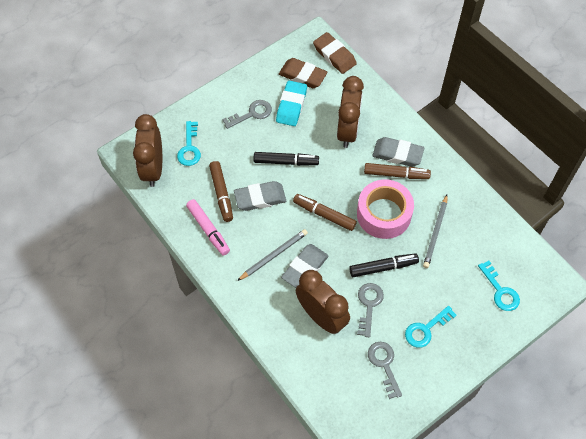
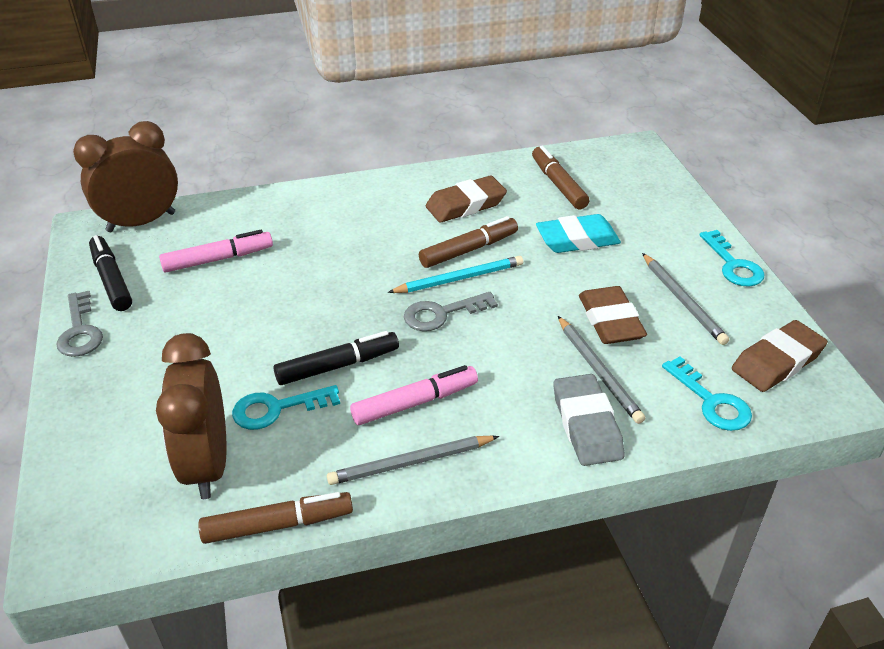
brown clock: 3 -> 2
brown eraser: 2 -> 3
grey eraser: 3 -> 1
grey key: 3 -> 2
grey pencil: 2 -> 3
pink marker: 1 -> 2
pink tape: 1 -> 0
turquoise pencil: 0 -> 1

